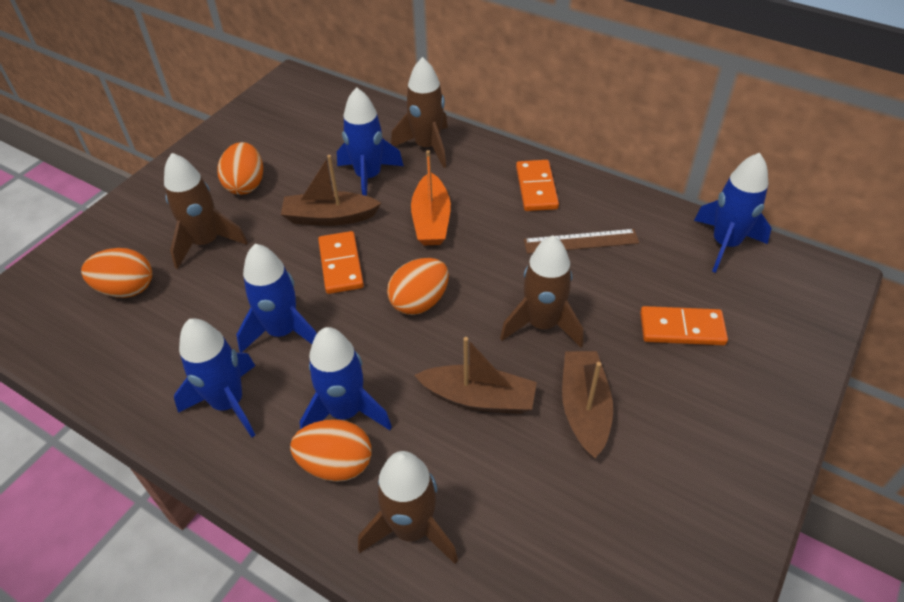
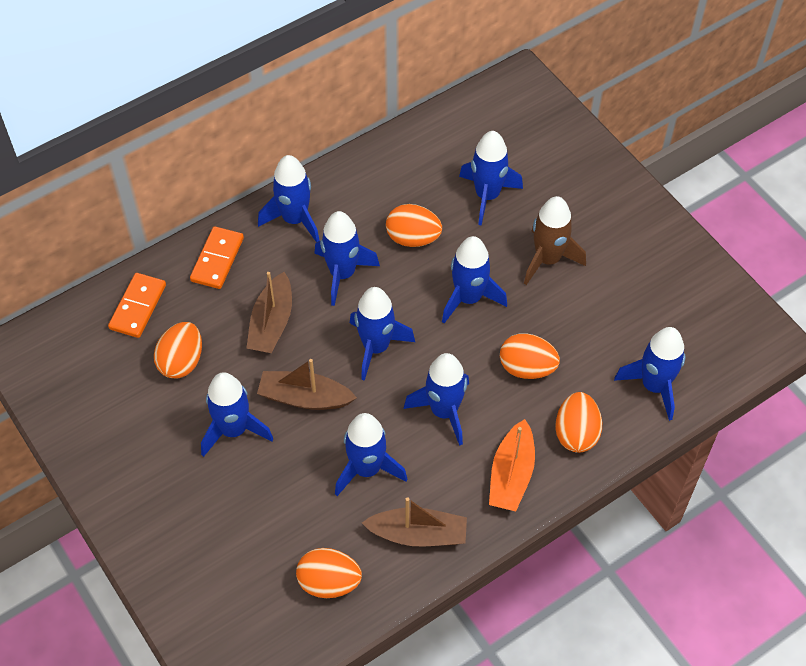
blue rocket: 5 -> 9
brown rocket: 4 -> 1
brown ruler: 1 -> 0
orange domino: 3 -> 2
orange egg: 4 -> 5

